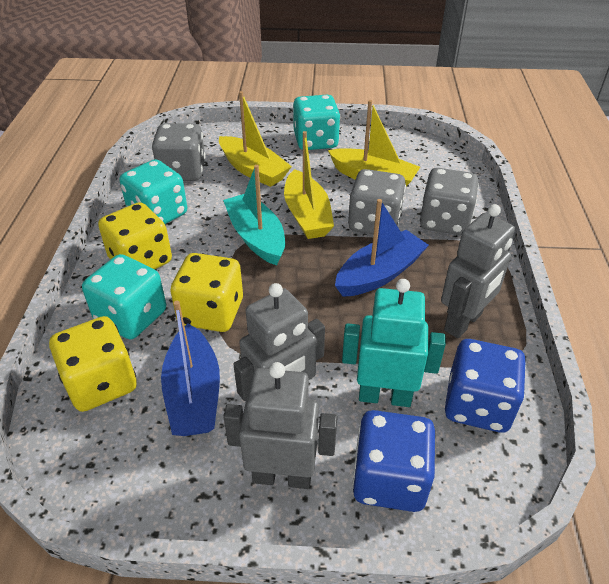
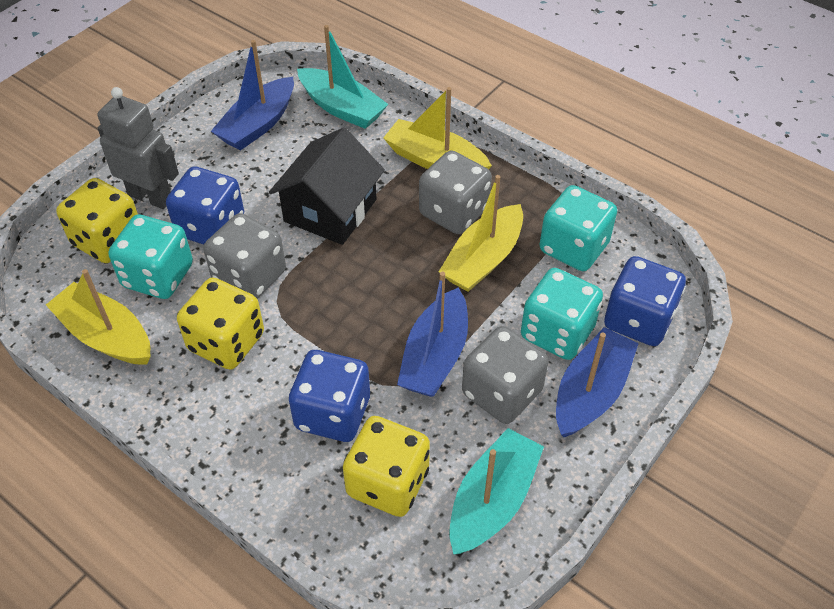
black house: 0 -> 1
blue boat: 2 -> 3
blue dice: 2 -> 3
grey robot: 3 -> 1
turquoise boat: 1 -> 2
turquoise robot: 1 -> 0

